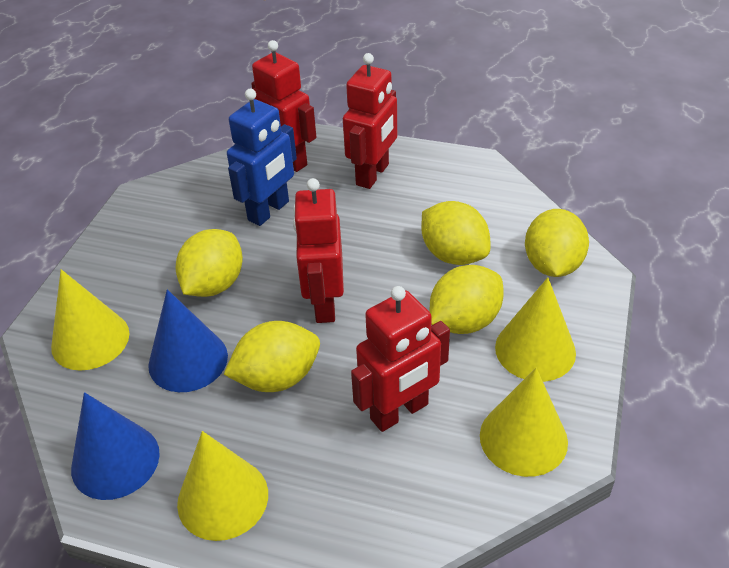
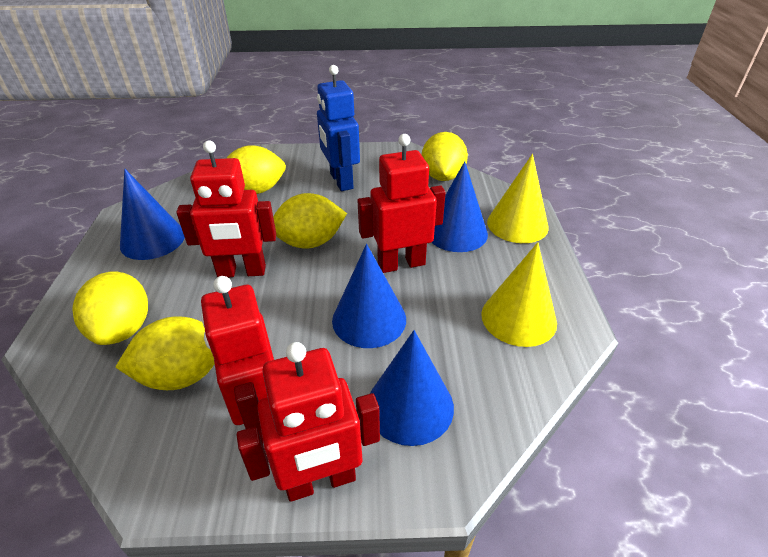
blue cone: 2 -> 4
yellow cone: 4 -> 2

